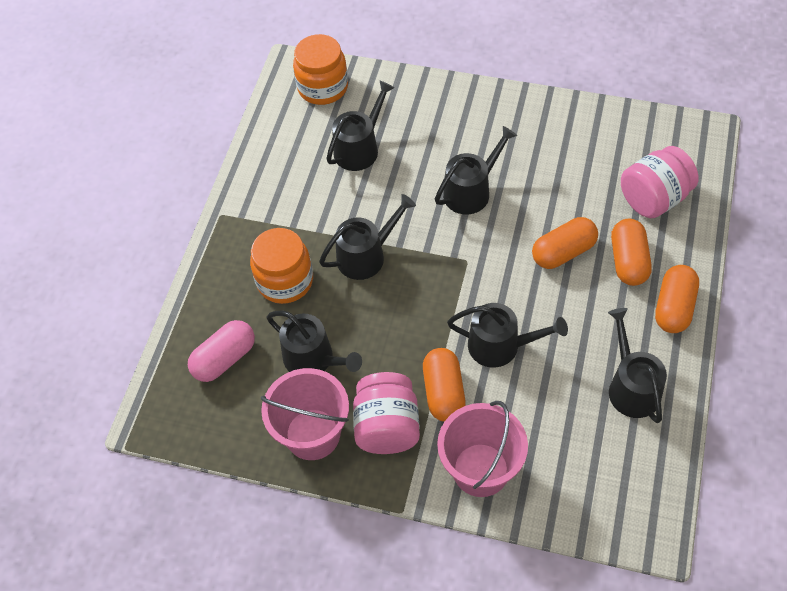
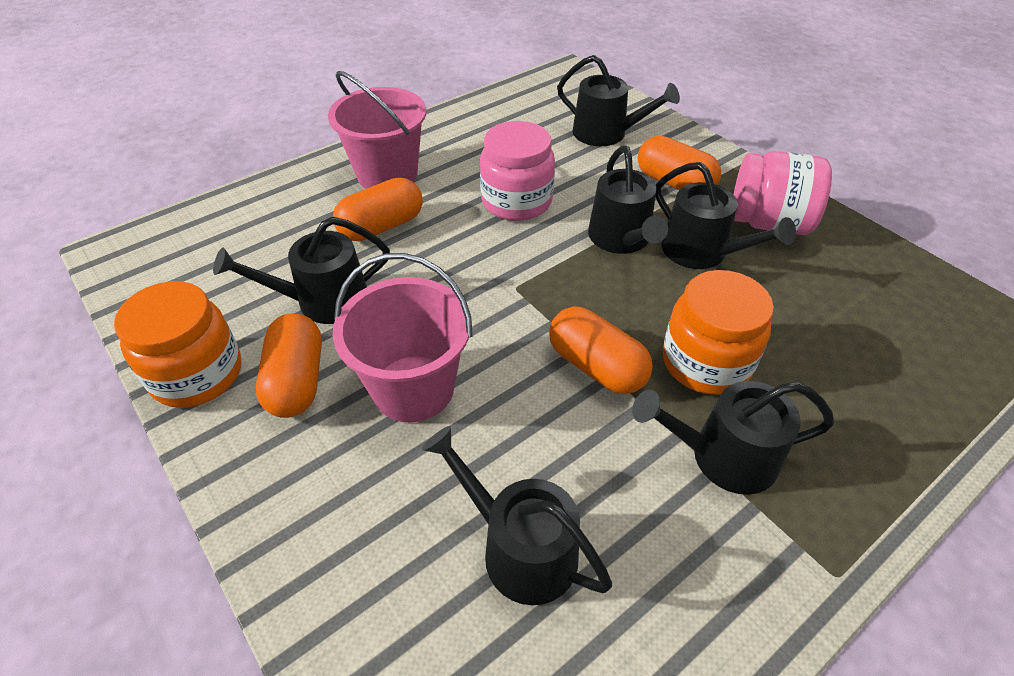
pink capsule: 1 -> 0

